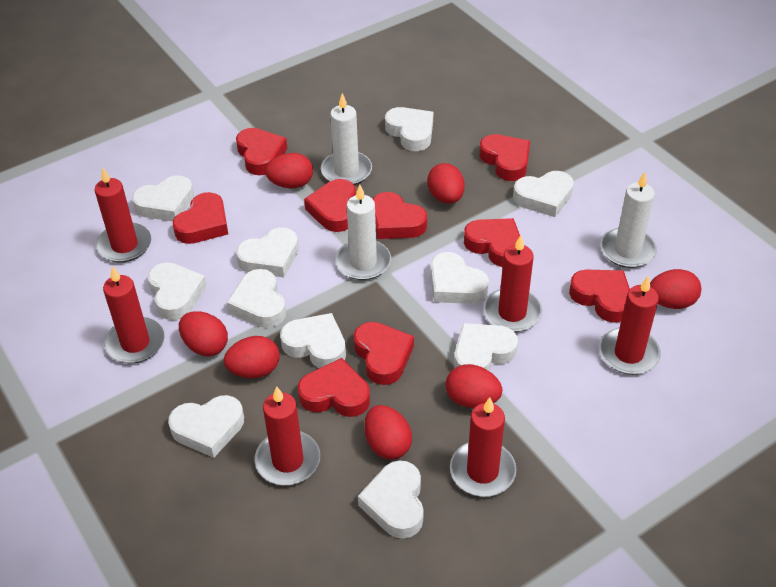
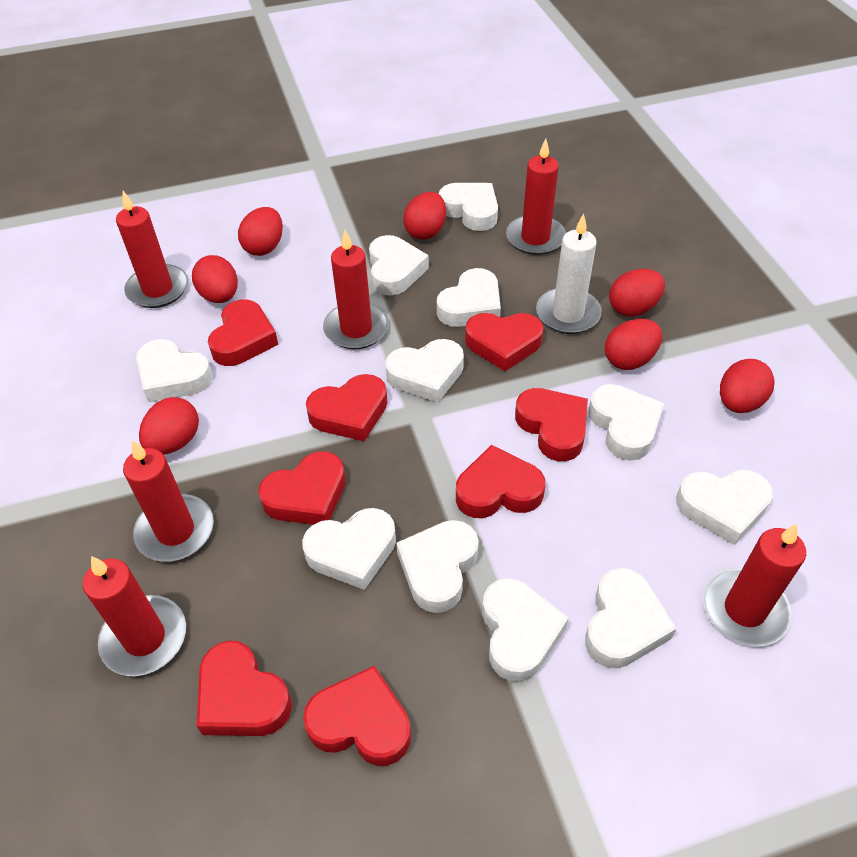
red heart: 9 -> 8
white candle: 3 -> 1

